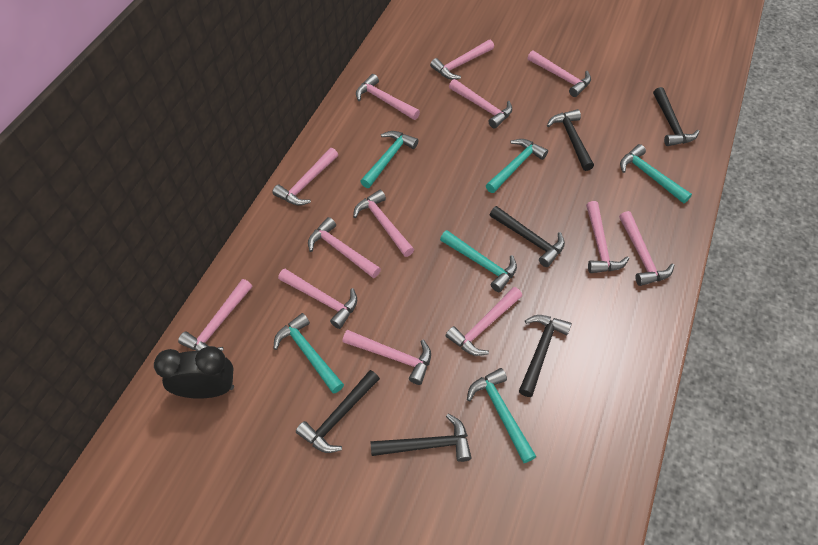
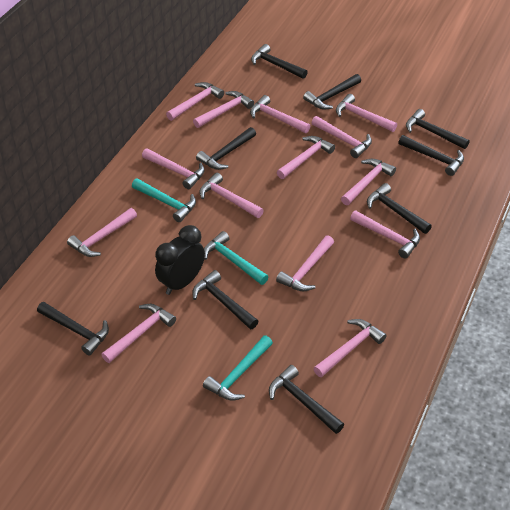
black hammer: 6 -> 9
pink hammer: 13 -> 14
turquoise hammer: 6 -> 3

